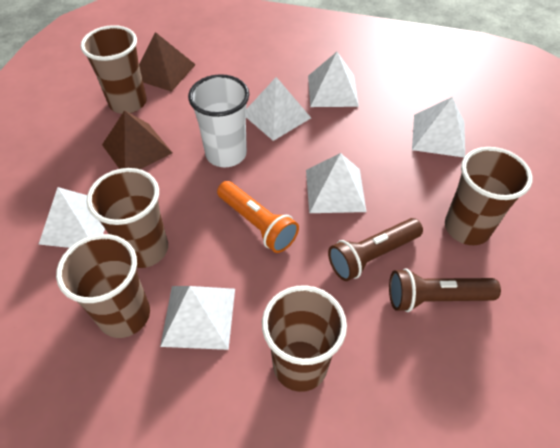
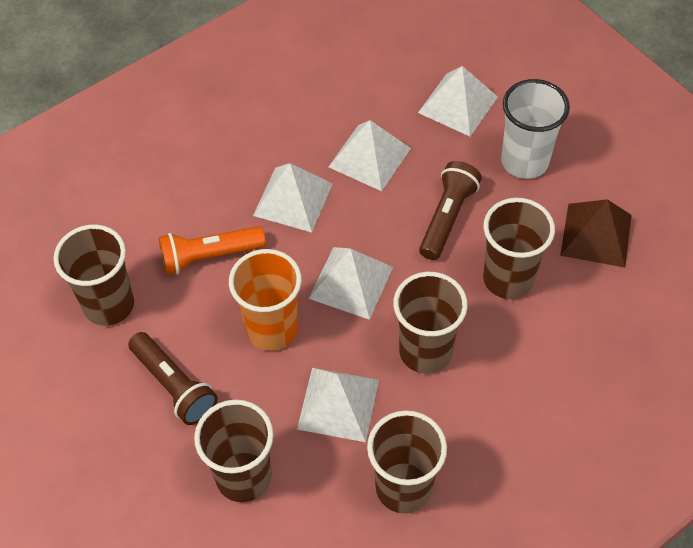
brown pyramid: 2 -> 1
orange cup: 0 -> 1
white pyramid: 6 -> 5

